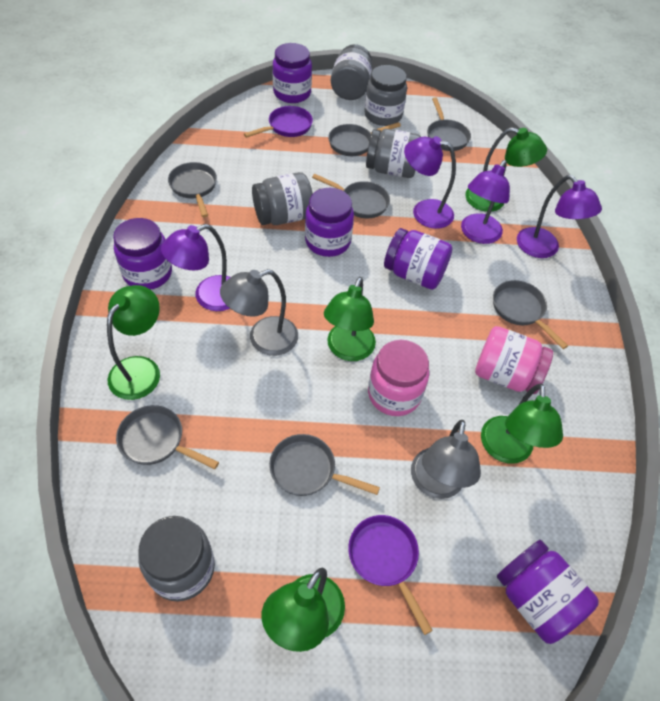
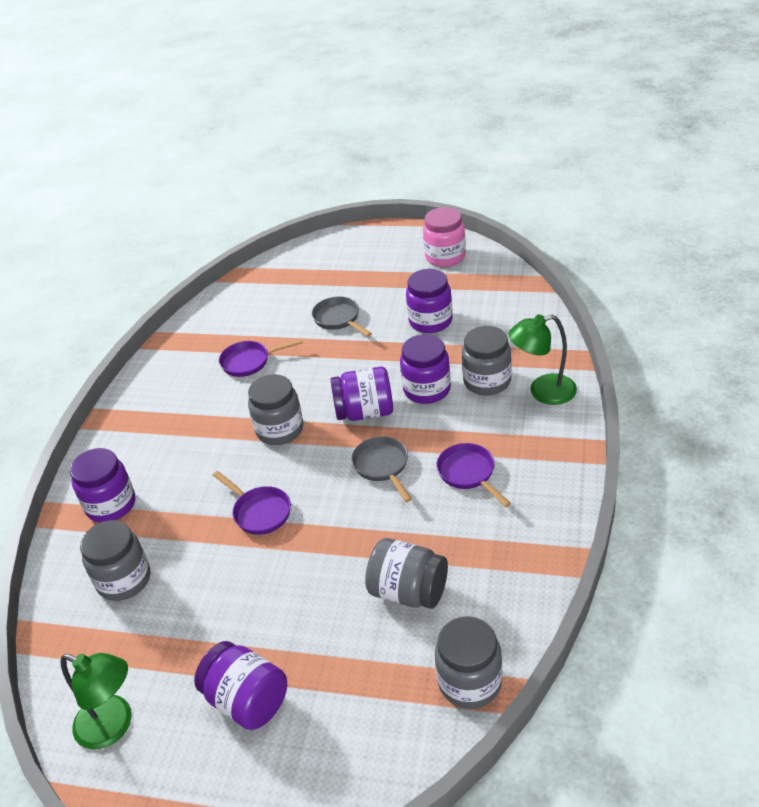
green lamp: 5 -> 2
grey lamp: 2 -> 0
grey pan: 7 -> 2
pink jar: 2 -> 1
purple lamp: 4 -> 0
purple pan: 2 -> 3

